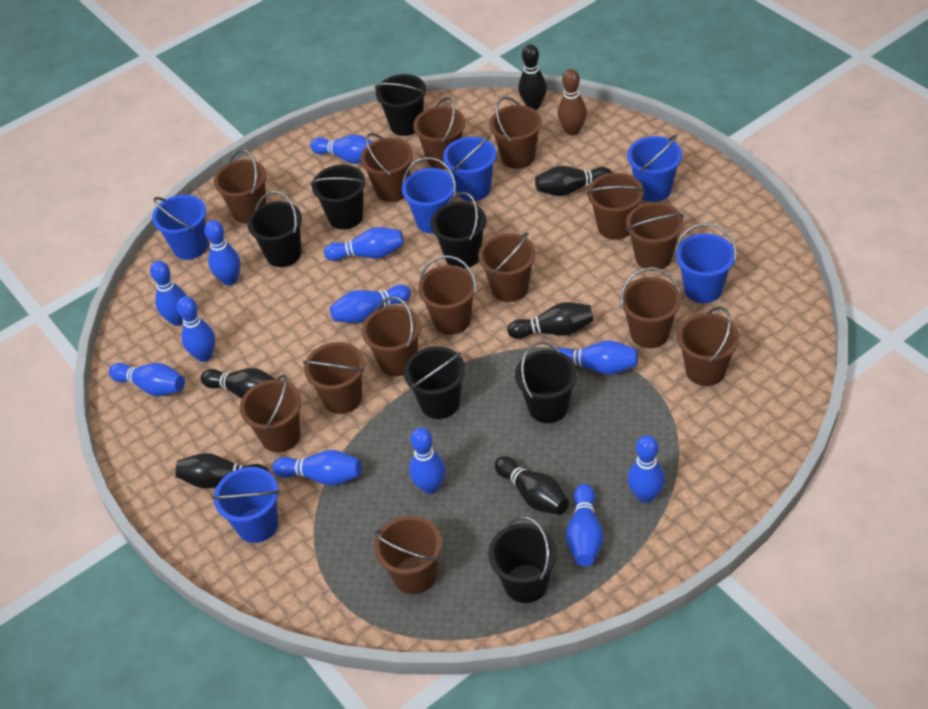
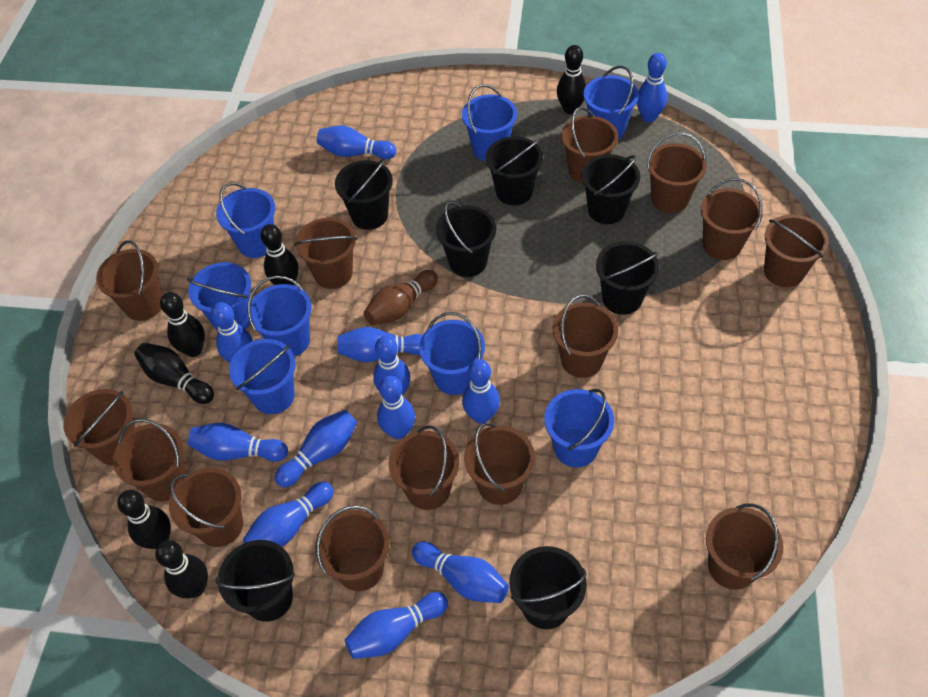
blue bucket: 6 -> 8

